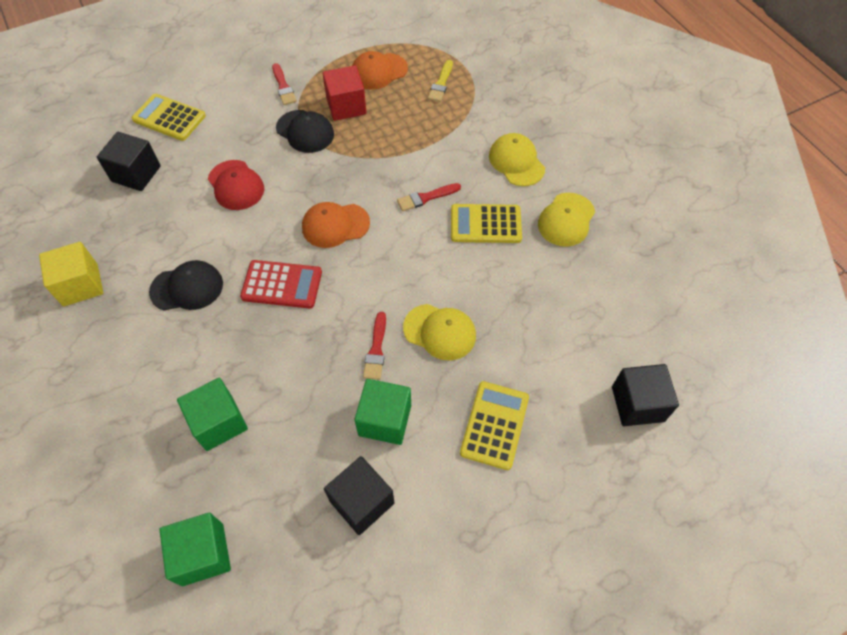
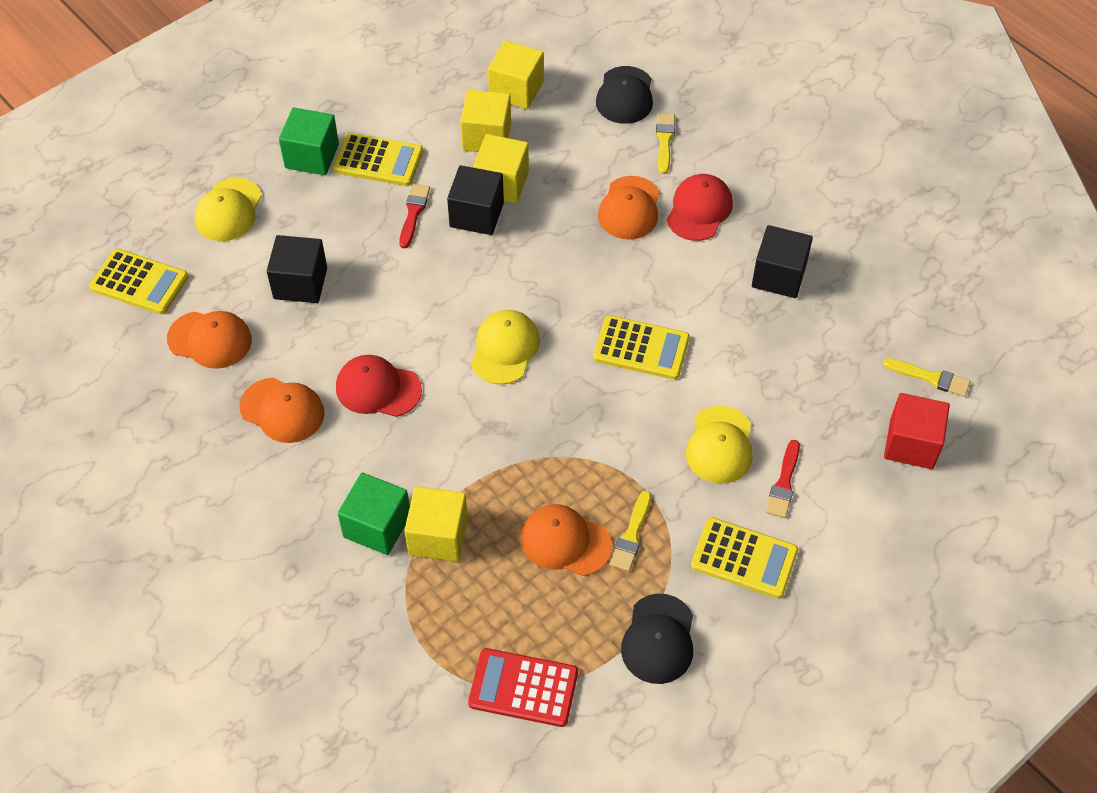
green cube: 3 -> 2
orange cap: 2 -> 4
red brush: 3 -> 2
red cap: 1 -> 2
yellow brush: 1 -> 3
yellow calculator: 3 -> 4
yellow cube: 1 -> 4

